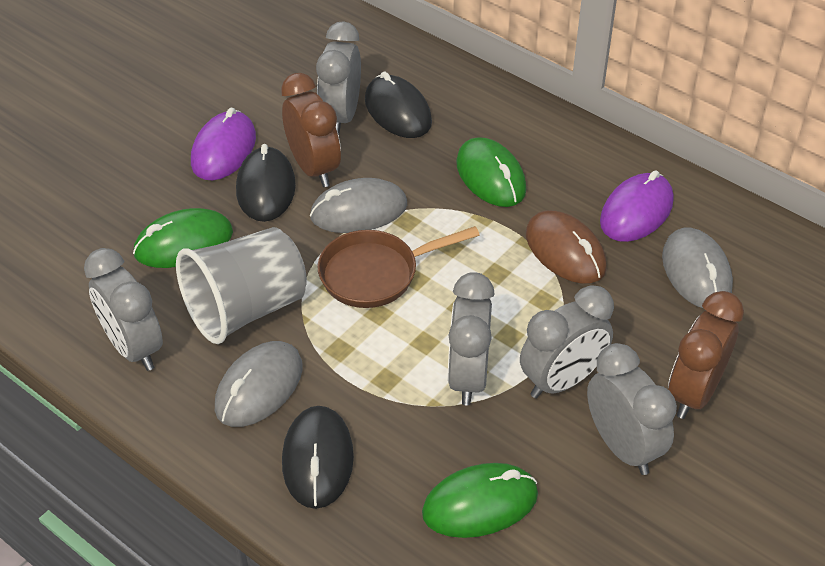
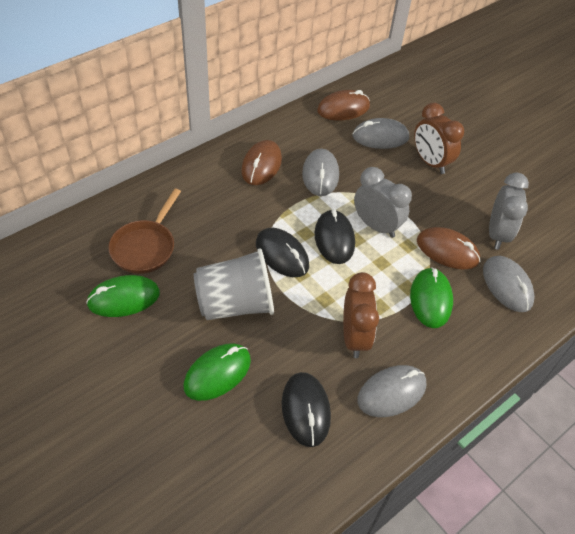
brown mouse: 1 -> 3
grey clock: 5 -> 2
grey mouse: 3 -> 4
purple mouse: 2 -> 0

